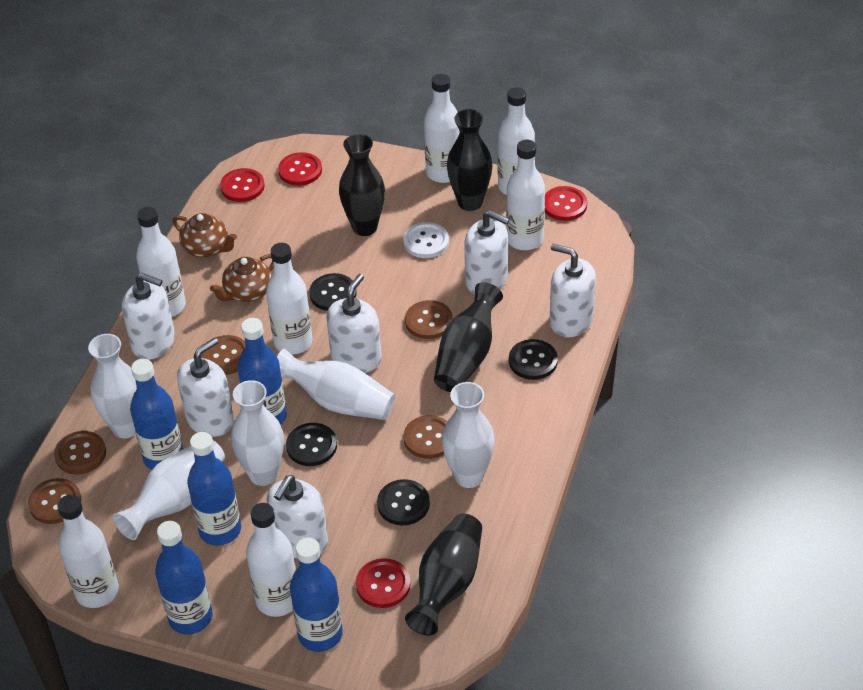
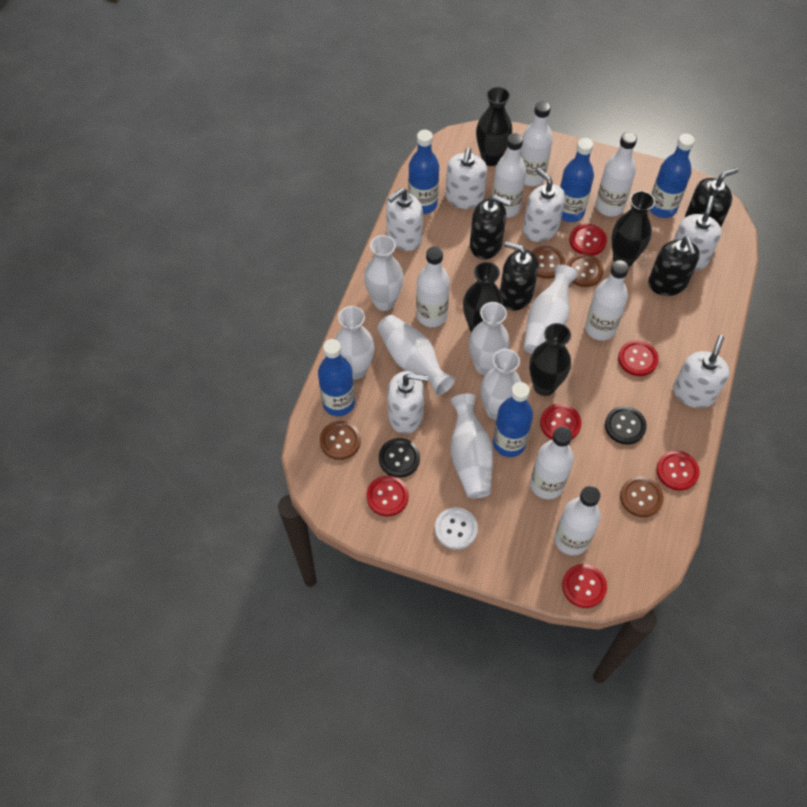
black button: 4 -> 2
black soap dispenser: 0 -> 4
brown button: 5 -> 4
brown teapot: 2 -> 0
red button: 4 -> 6
white vase: 5 -> 7

